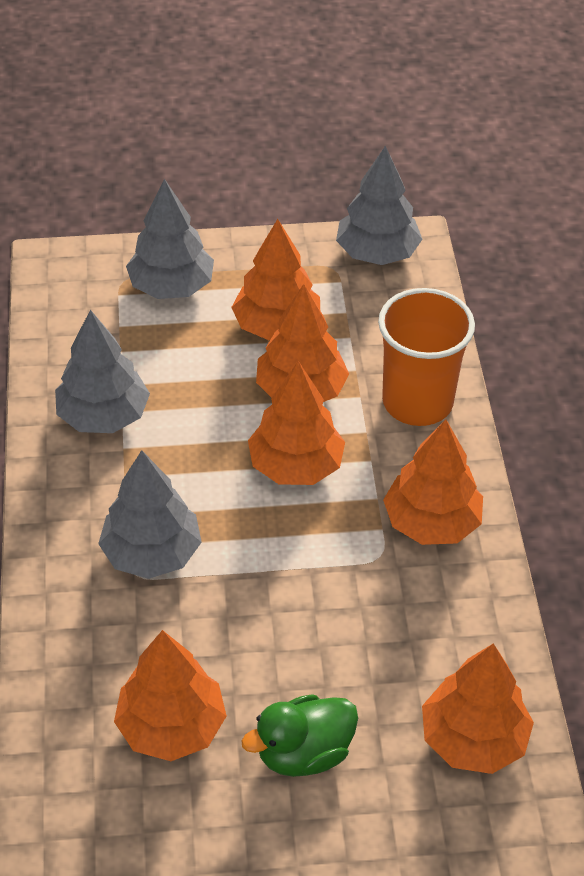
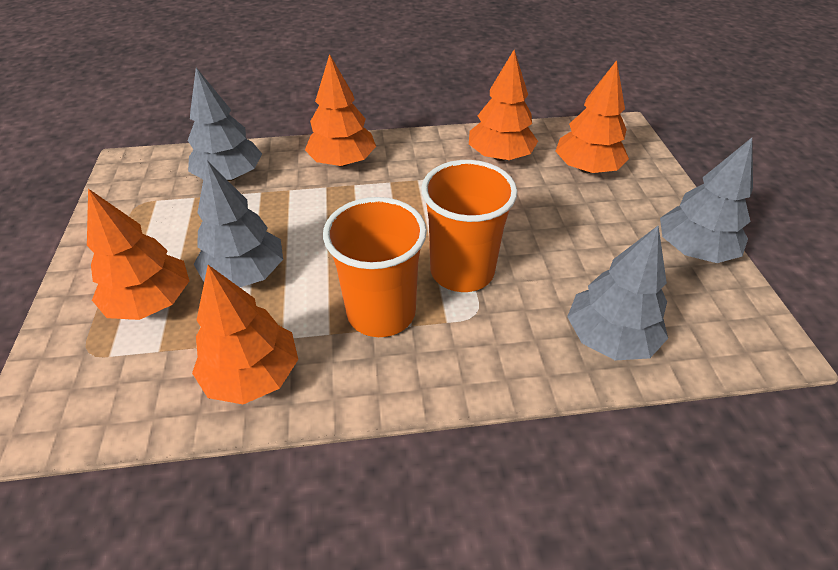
green duck: 1 -> 0
orange cup: 1 -> 2
orange tree: 6 -> 5

